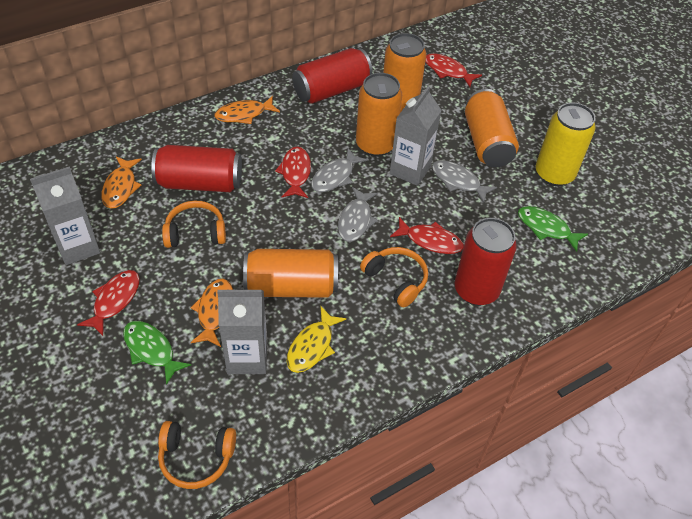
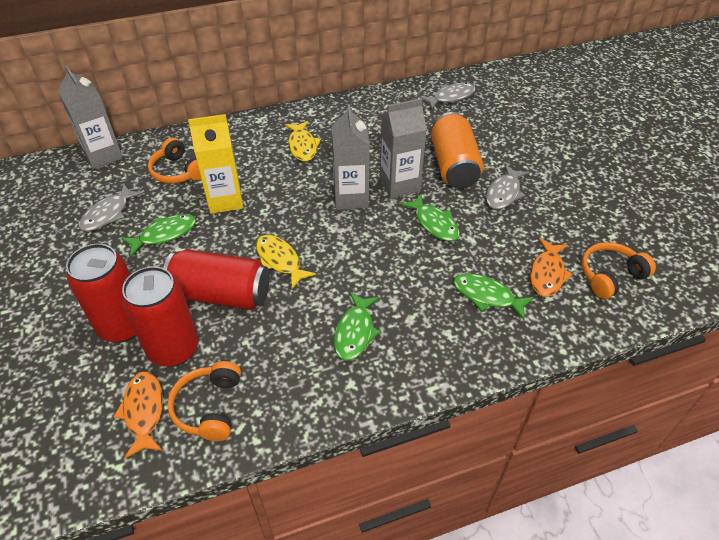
green fish: 2 -> 4
orange can: 4 -> 1
orange fish: 3 -> 2
red fish: 4 -> 0
yellow can: 1 -> 0
yellow carton: 0 -> 1
yellow fish: 1 -> 2

